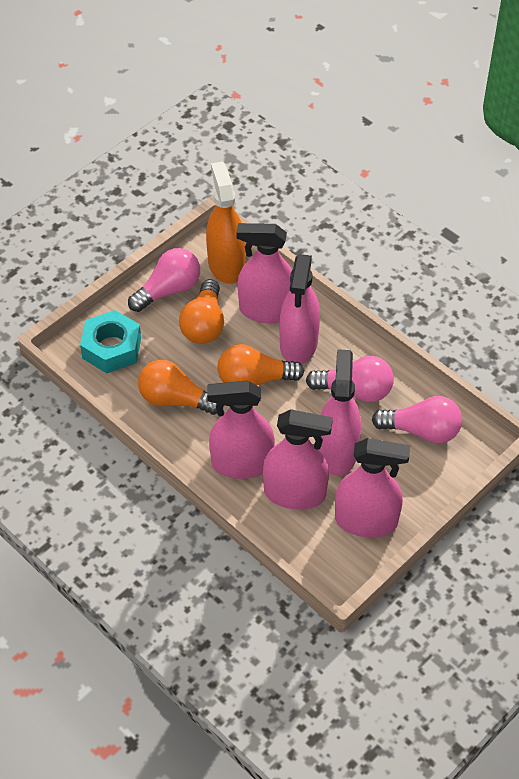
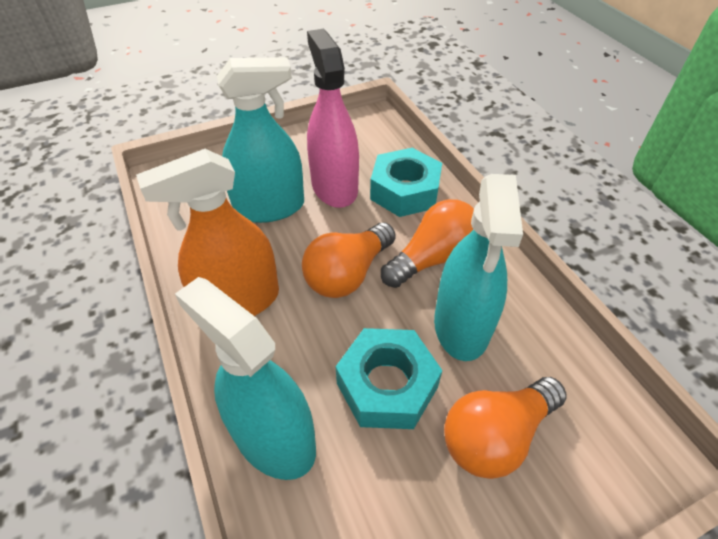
pink light bulb: 3 -> 0
pink spray bottle: 6 -> 1
turquoise nut: 1 -> 2
turquoise spray bottle: 0 -> 3

